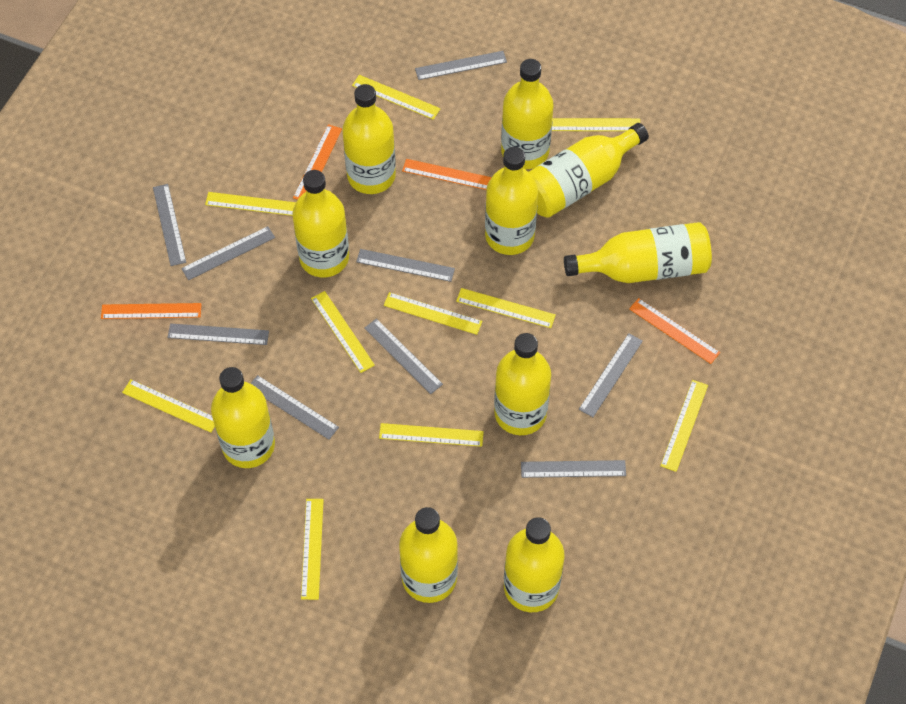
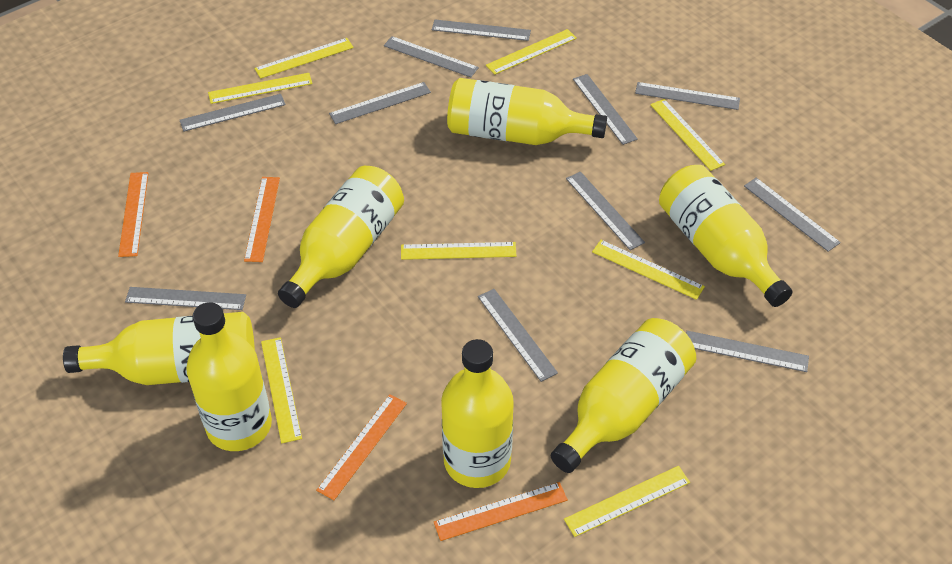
grey ruler: 9 -> 11
yellow bottle: 10 -> 7
yellow ruler: 10 -> 8

